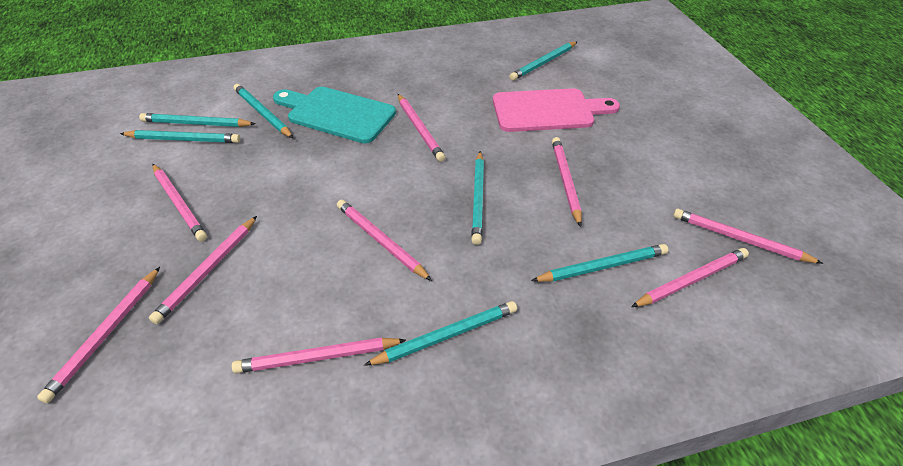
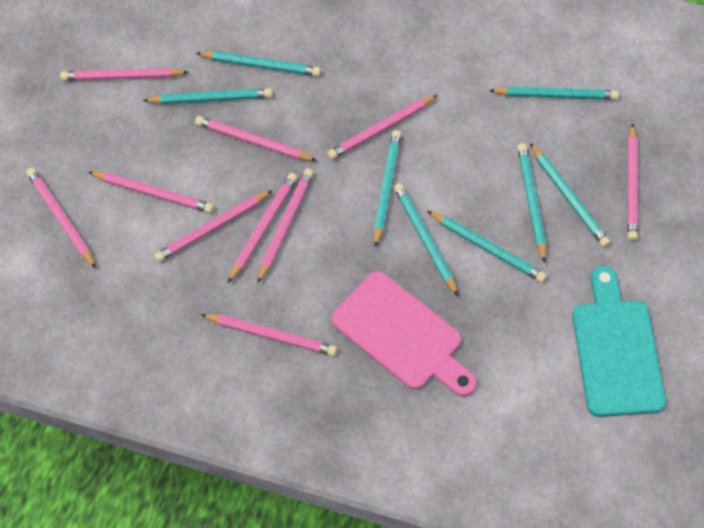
pink pencil: 9 -> 10
turquoise pencil: 7 -> 8

